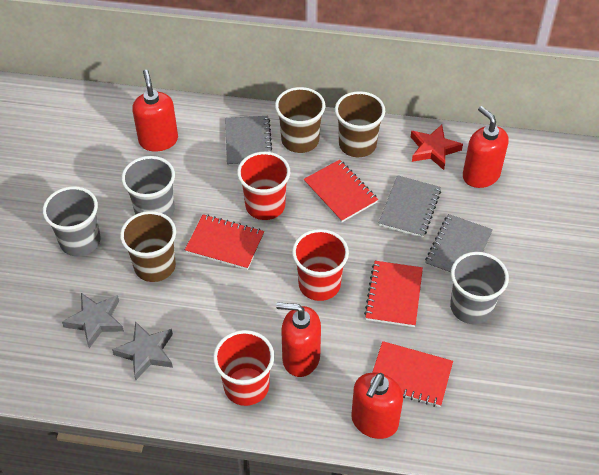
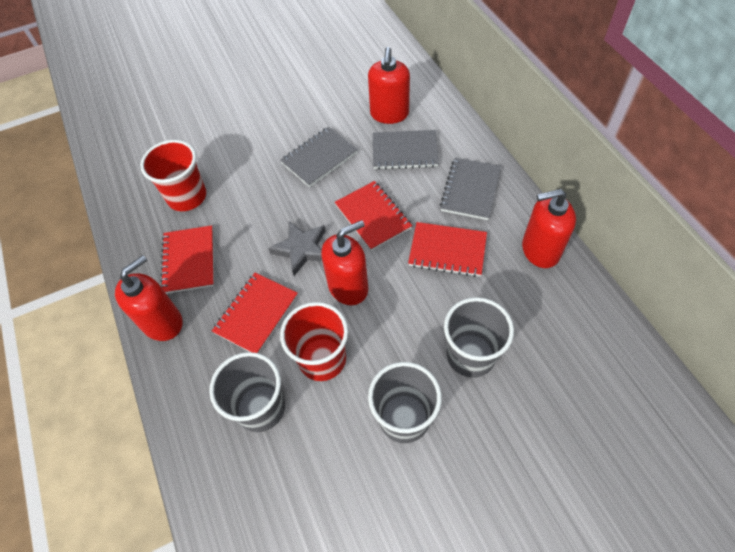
brown cup: 3 -> 0
grey star: 2 -> 1
red cup: 3 -> 2
red star: 1 -> 0

